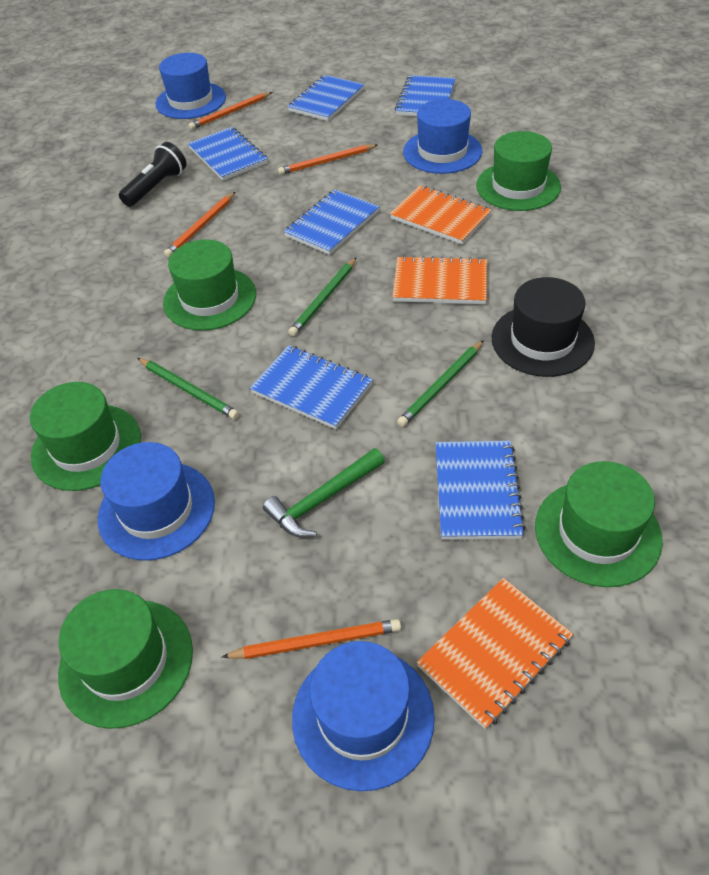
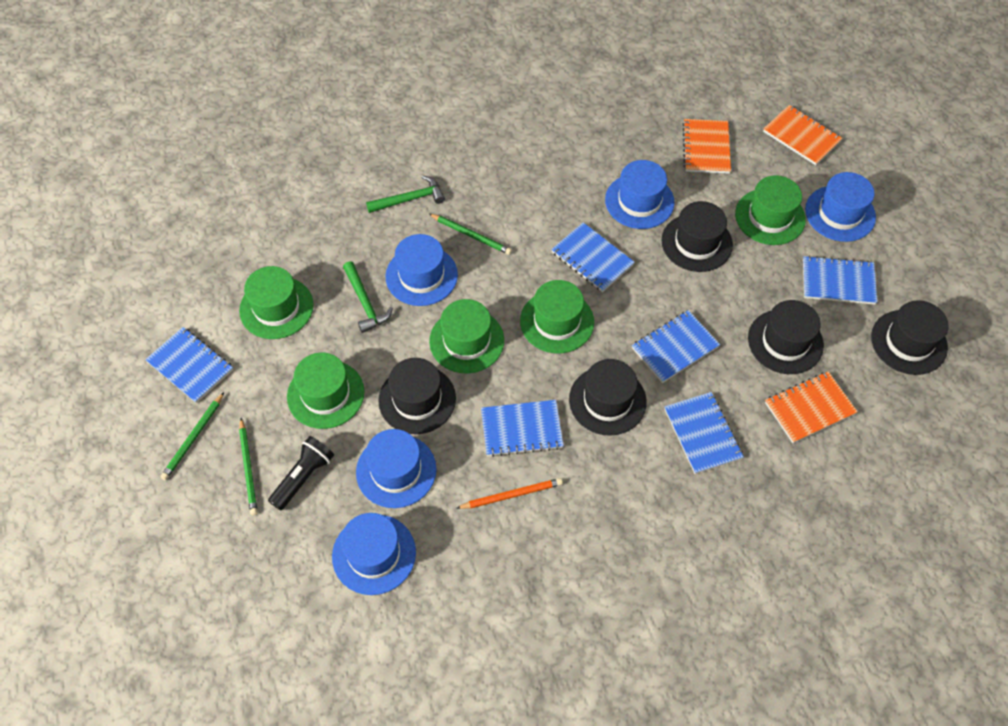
black hat: 1 -> 5
blue hat: 4 -> 5
green hammer: 1 -> 2
orange pencil: 4 -> 1

